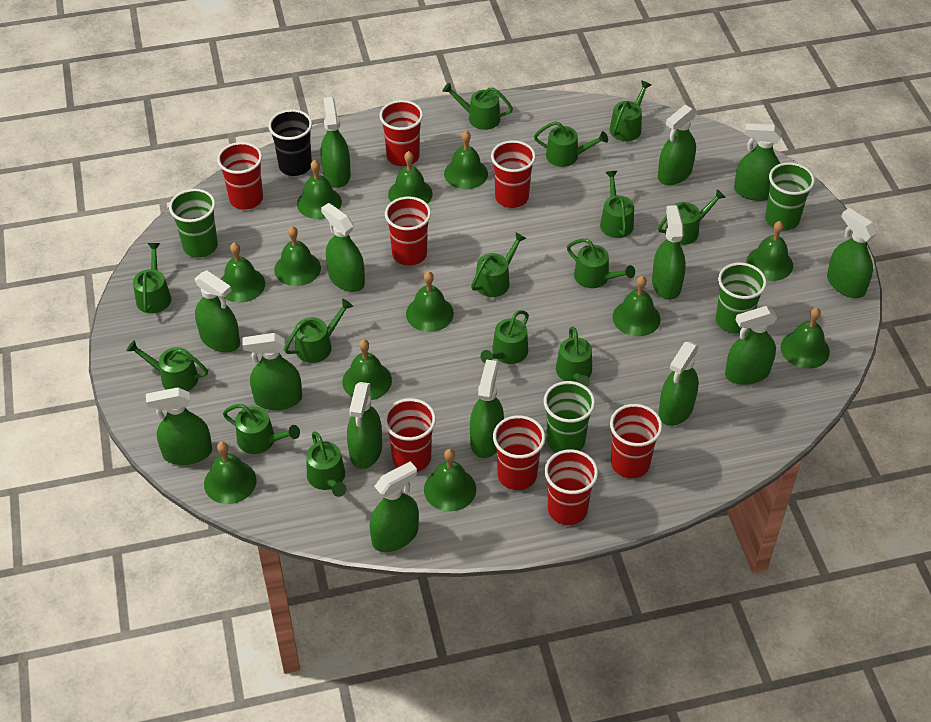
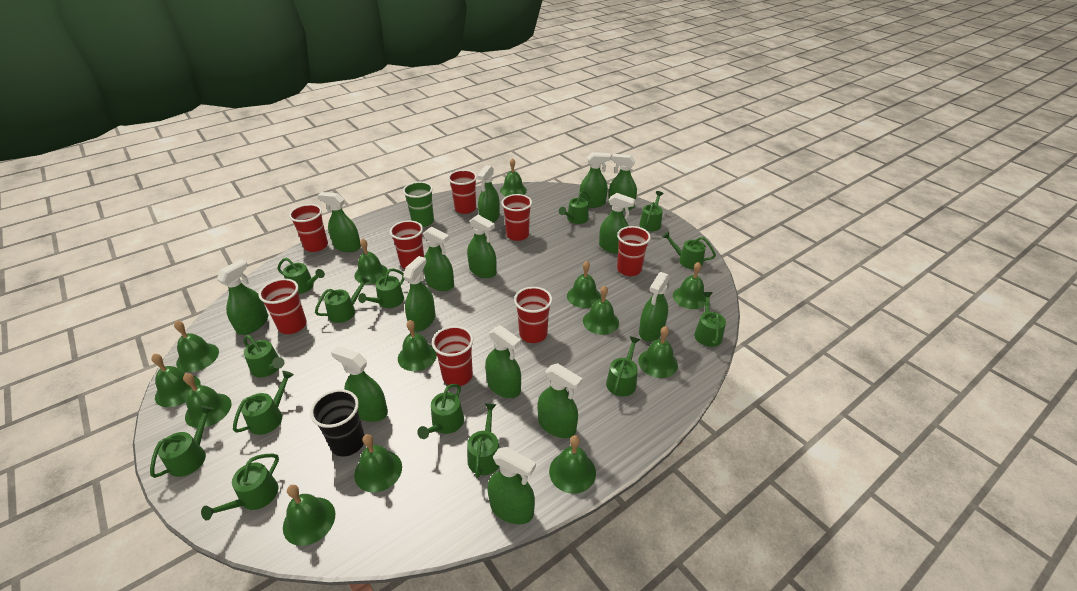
green bell: 12 -> 13
green cup: 4 -> 1

